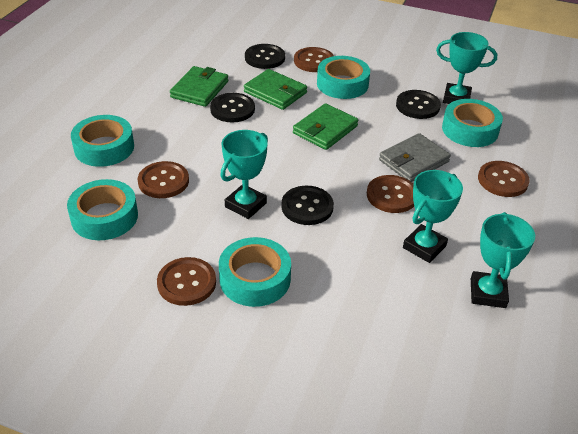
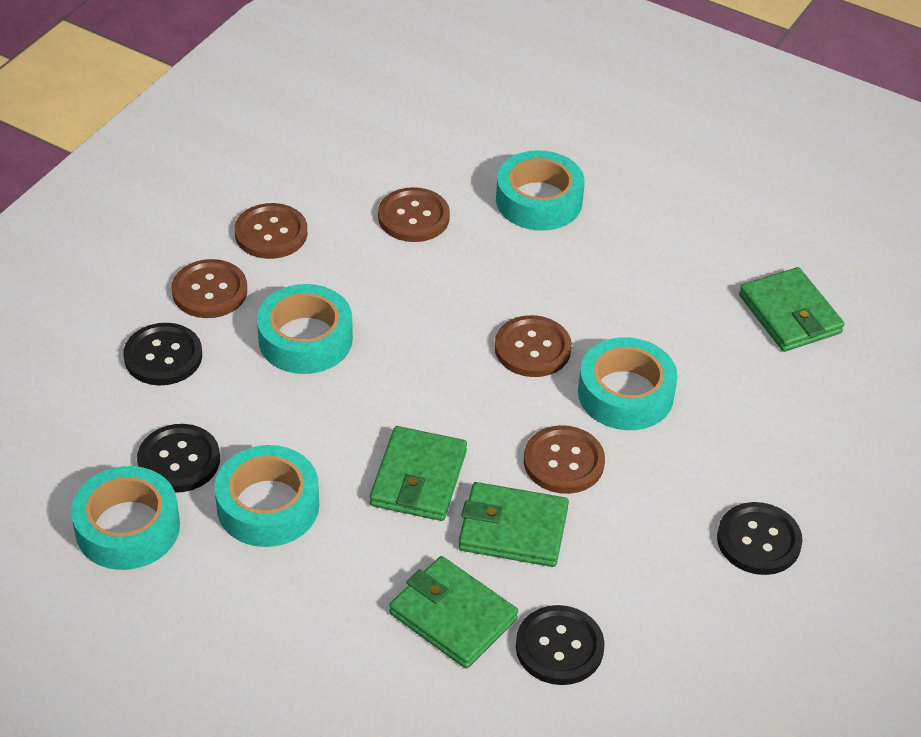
green wallet: 3 -> 4
grey wallet: 1 -> 0
turquoise trophy: 4 -> 0

